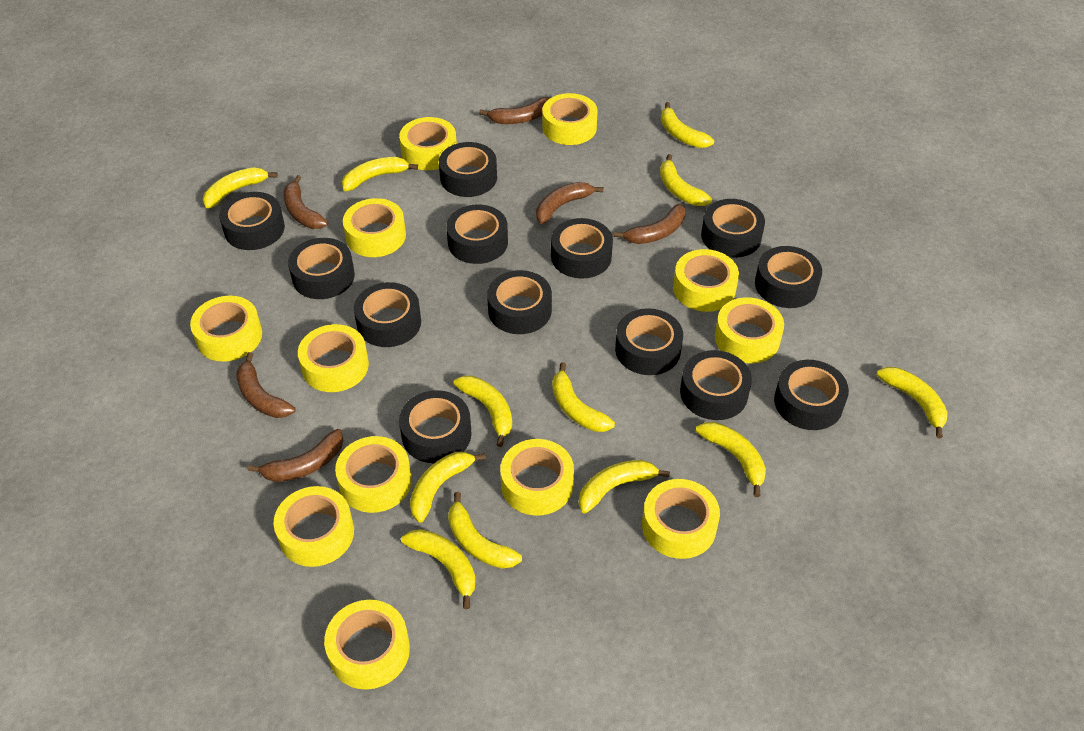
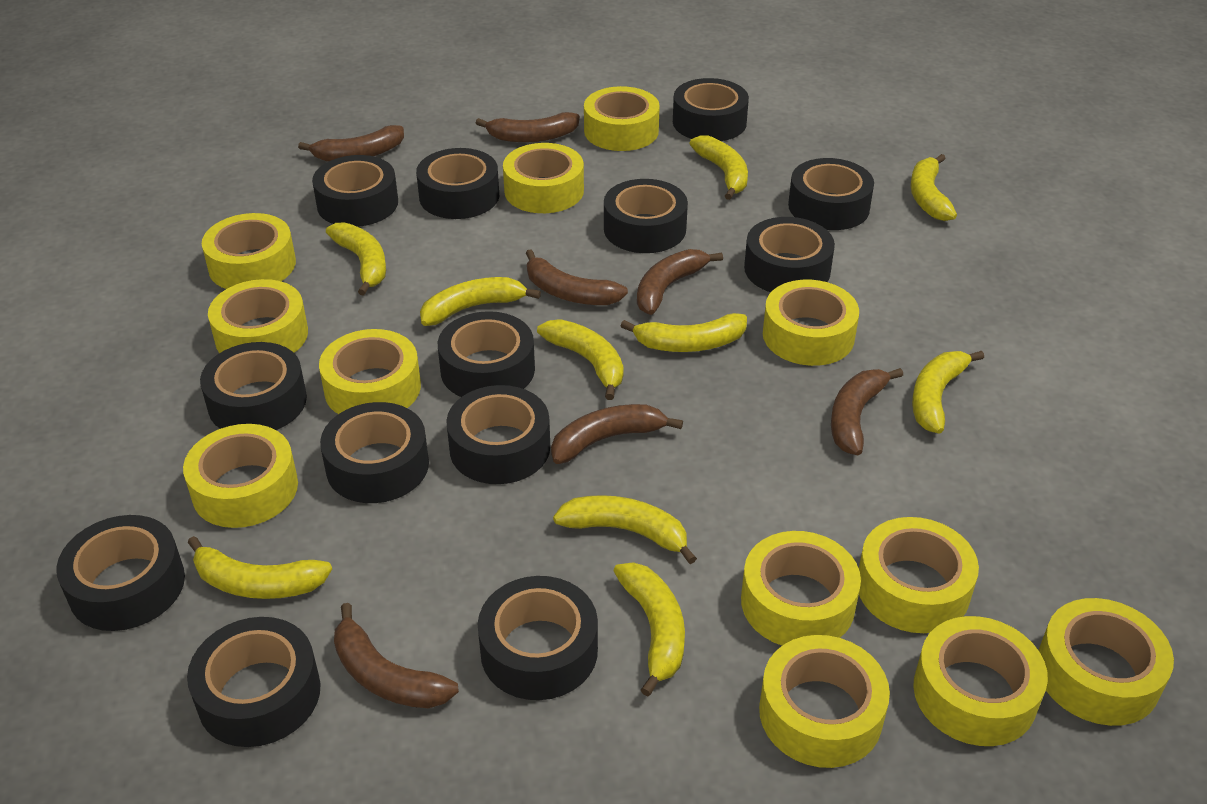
brown banana: 6 -> 7
yellow banana: 12 -> 10

